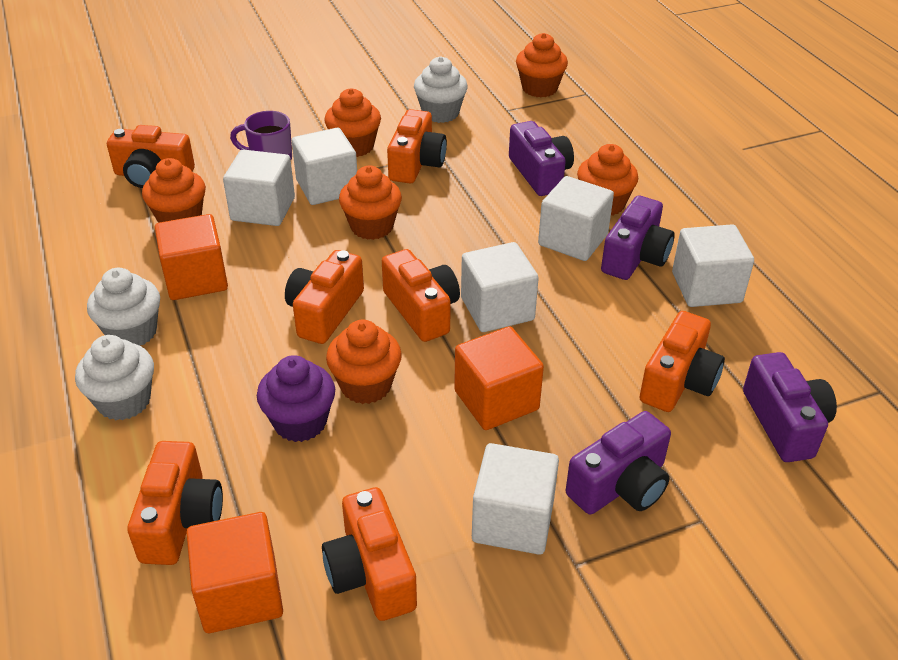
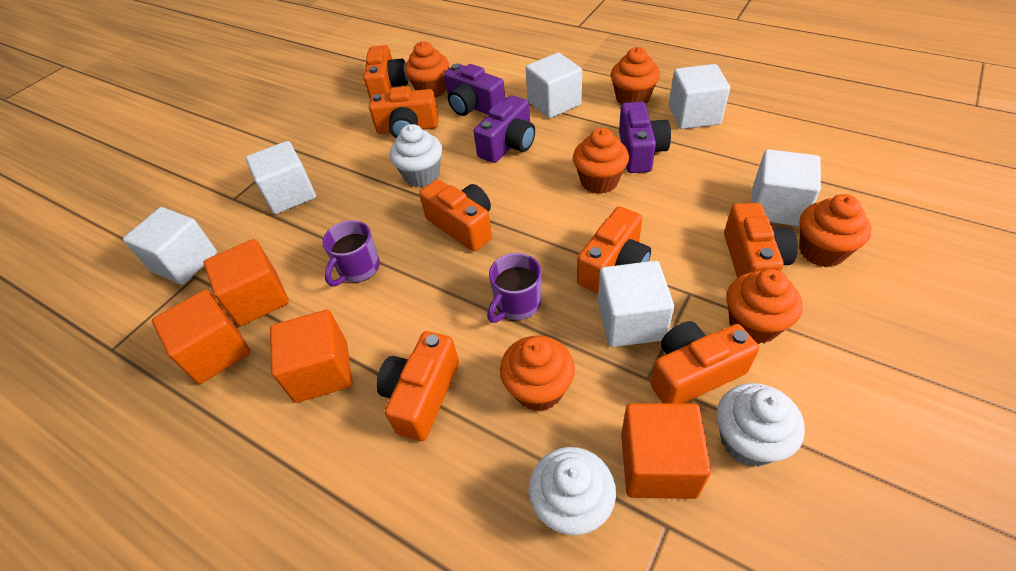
orange cube: 3 -> 4
purple camera: 4 -> 3
purple cupcake: 1 -> 0
purple mug: 1 -> 2

